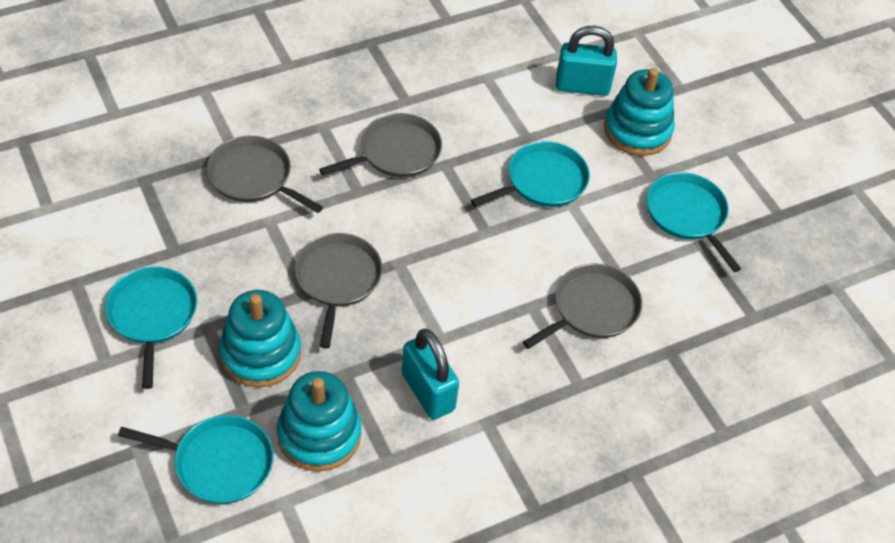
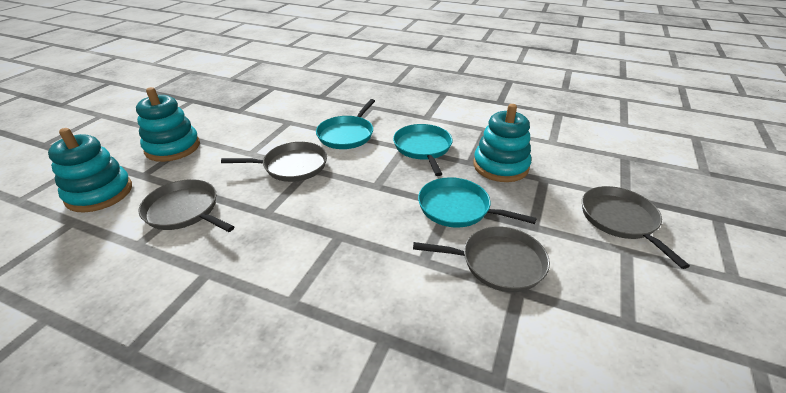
turquoise padlock: 2 -> 0
turquoise pan: 4 -> 3

